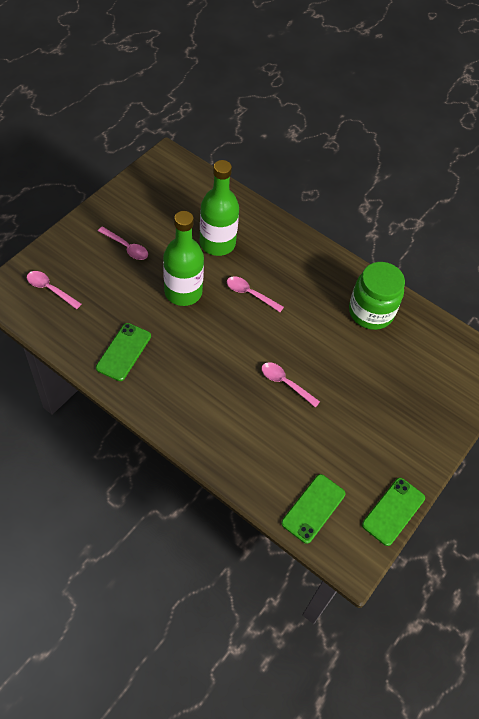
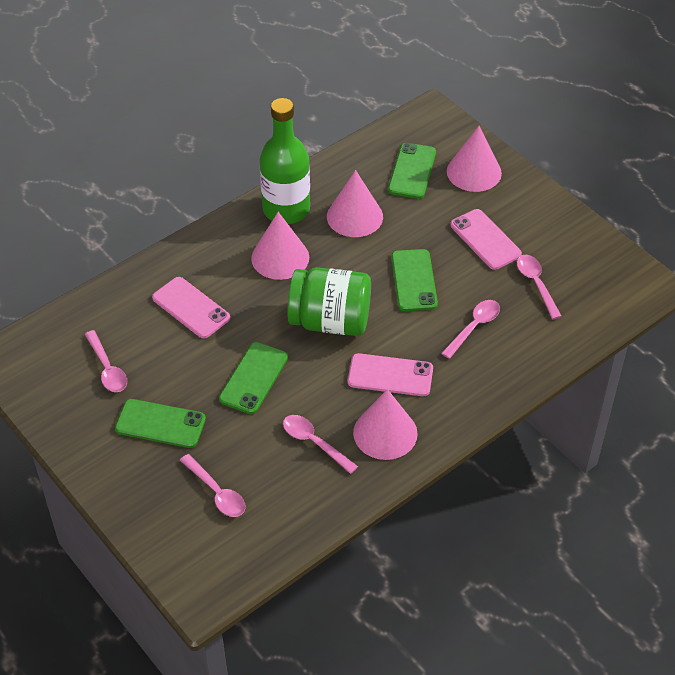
green bottle: 2 -> 1
green phone: 3 -> 4
pink cone: 0 -> 4
pink phone: 0 -> 3
pink spoon: 4 -> 5

